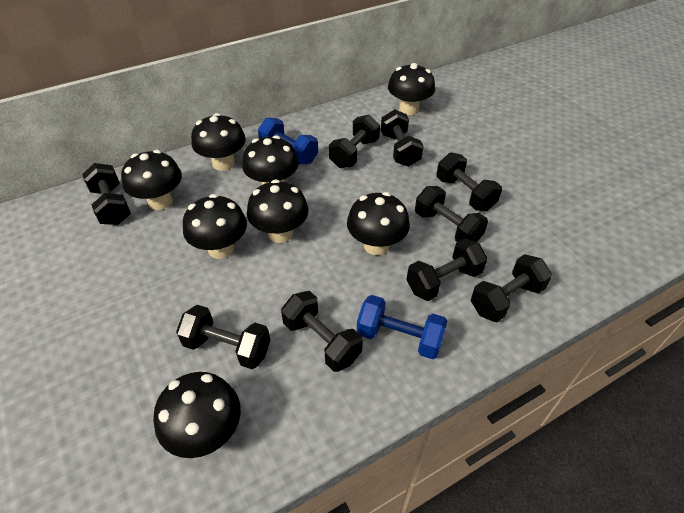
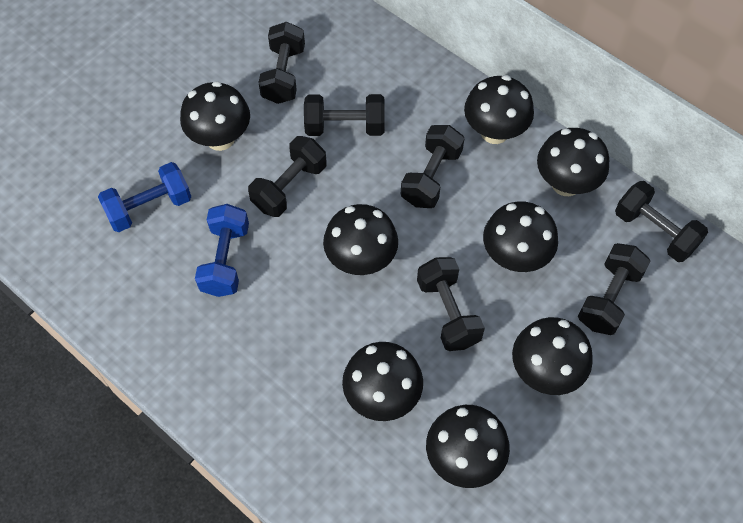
black dumbbell: 9 -> 7

